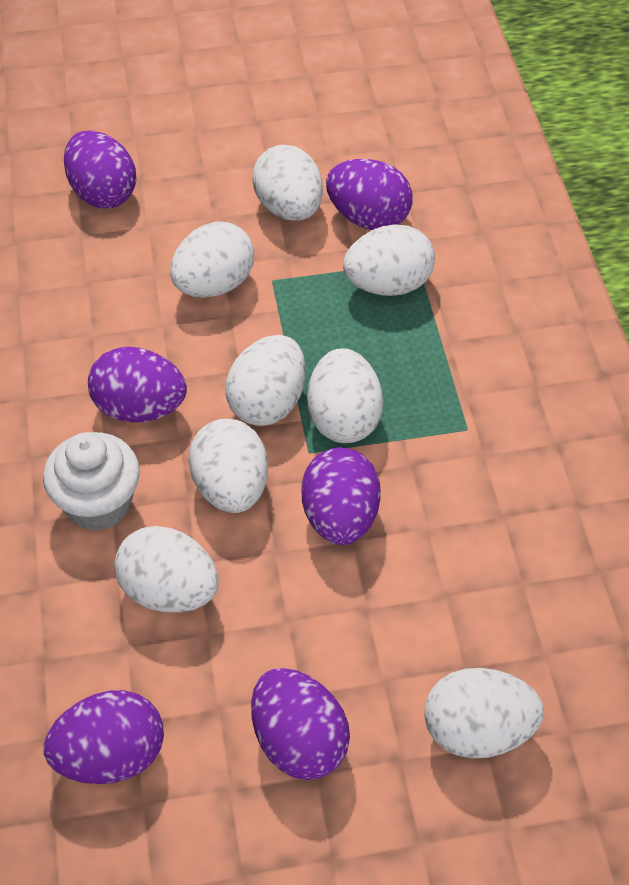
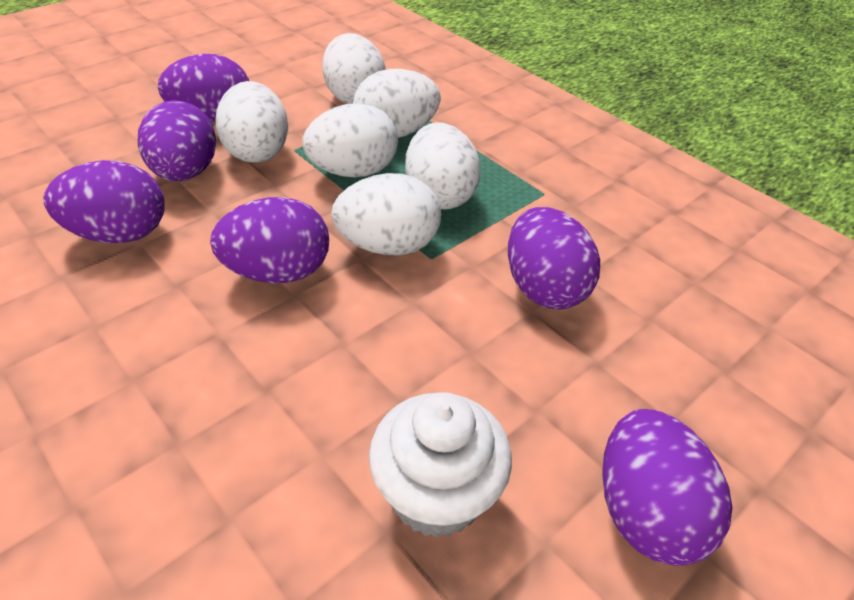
white egg: 8 -> 6

